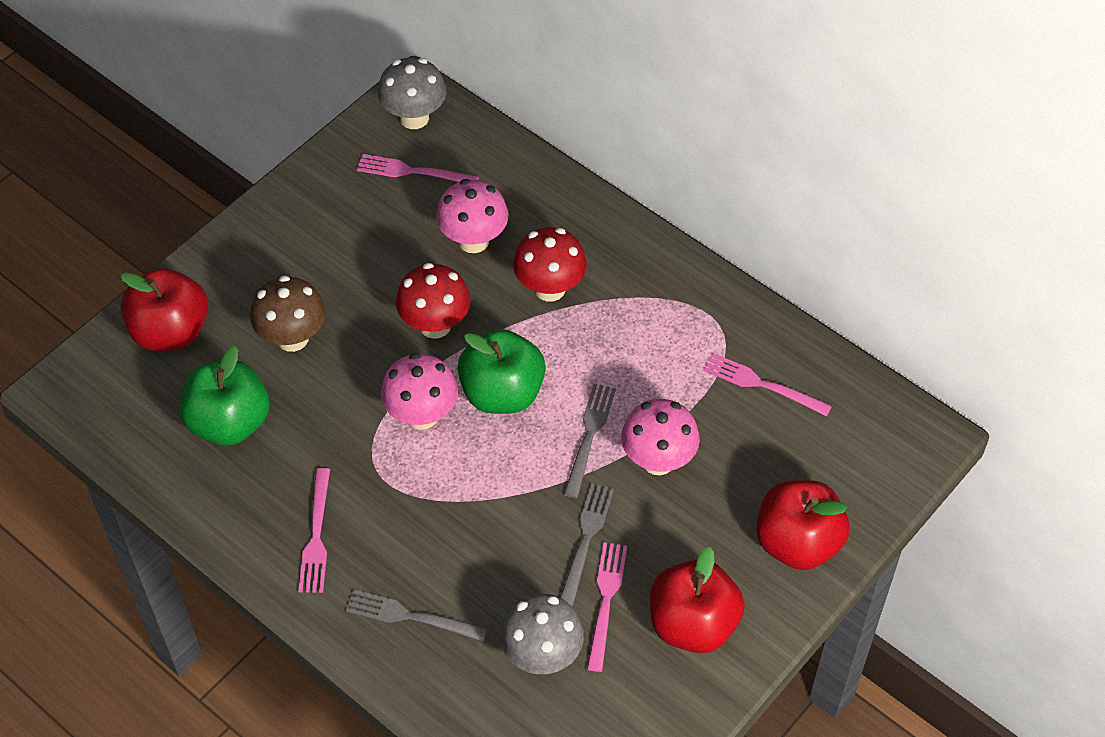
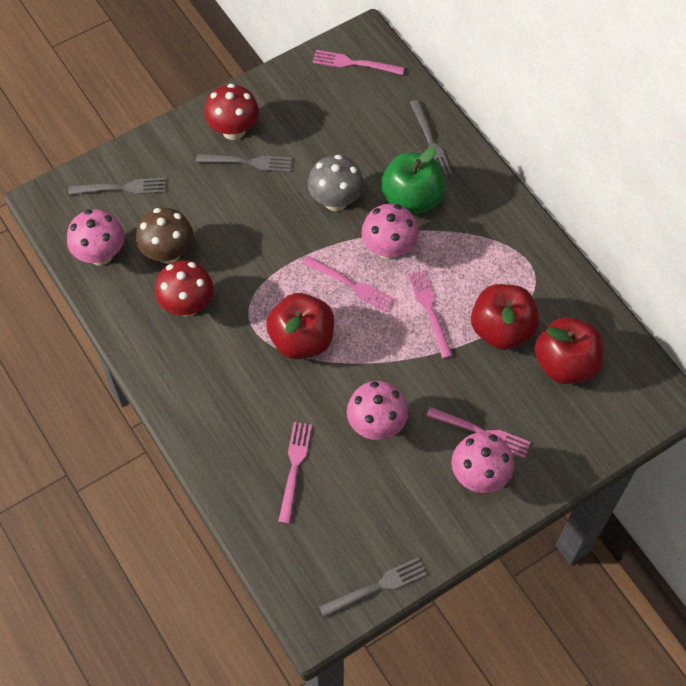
green apple: 2 -> 1
grey fork: 3 -> 4
grey mushroom: 2 -> 1
pink fork: 4 -> 5
pink mushroom: 3 -> 4

